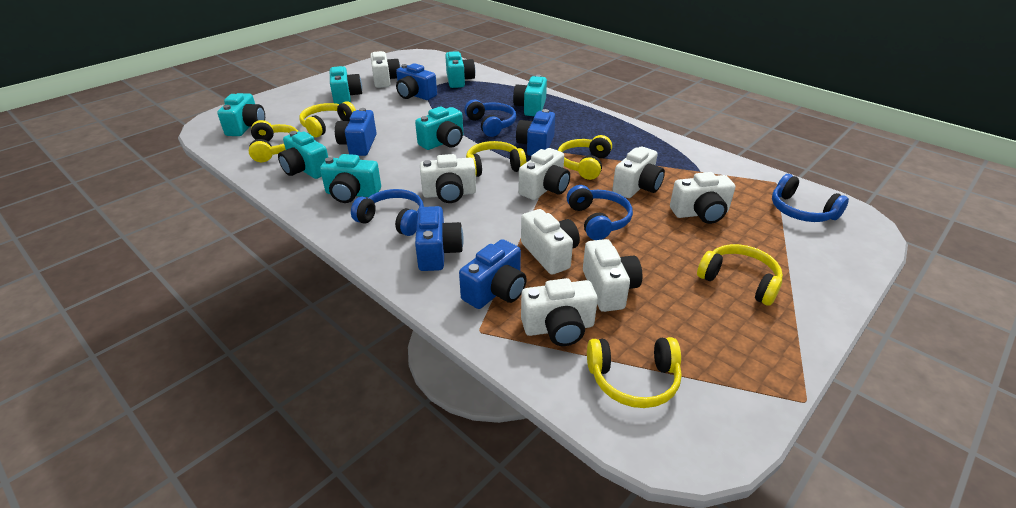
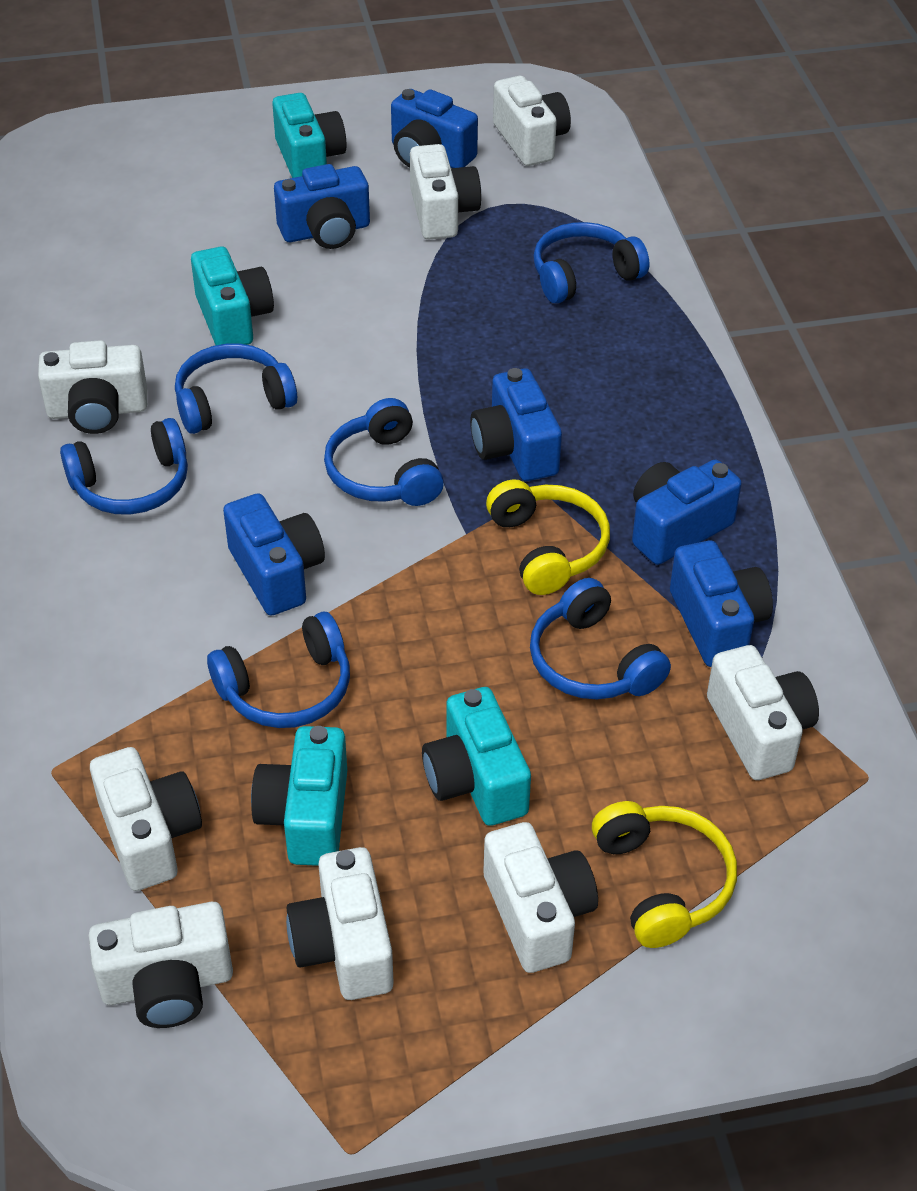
blue camera: 5 -> 6
blue headphones: 4 -> 6
turquoise camera: 7 -> 4
yellow headphones: 6 -> 2

